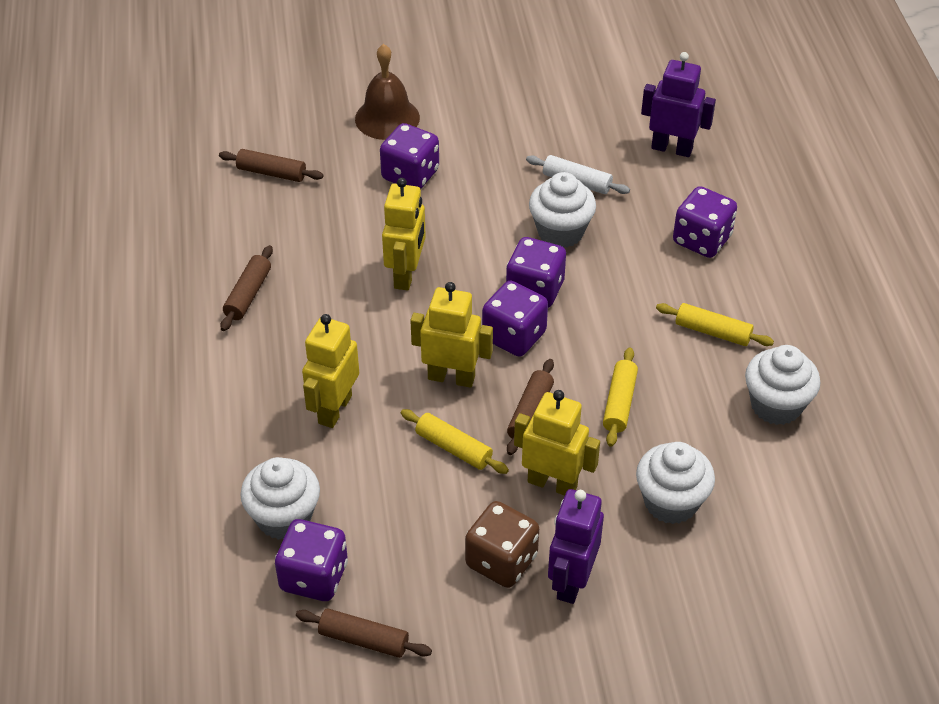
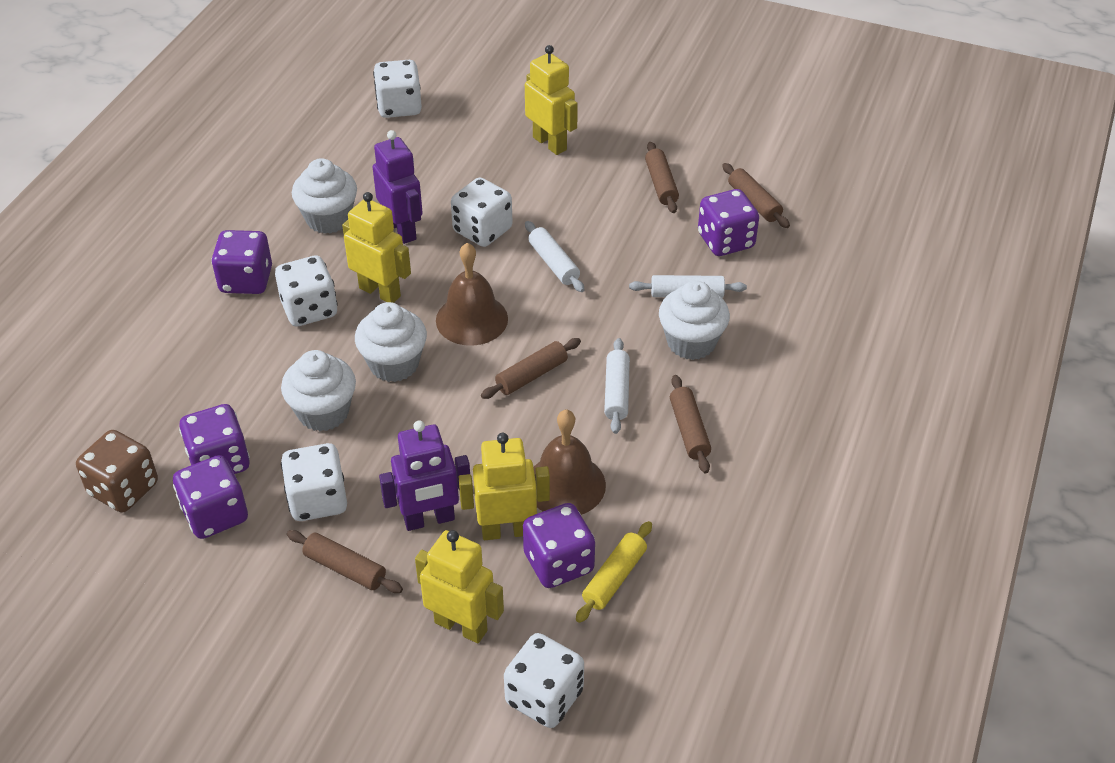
brown bell: 1 -> 2
brown rolling pin: 4 -> 5
white dice: 0 -> 5
white rolling pin: 1 -> 3
yellow rolling pin: 3 -> 1

